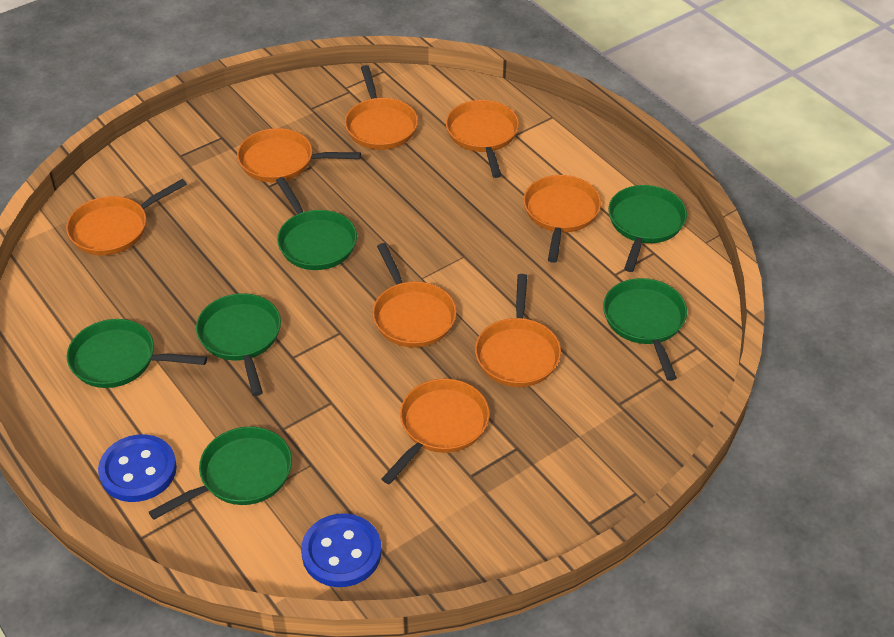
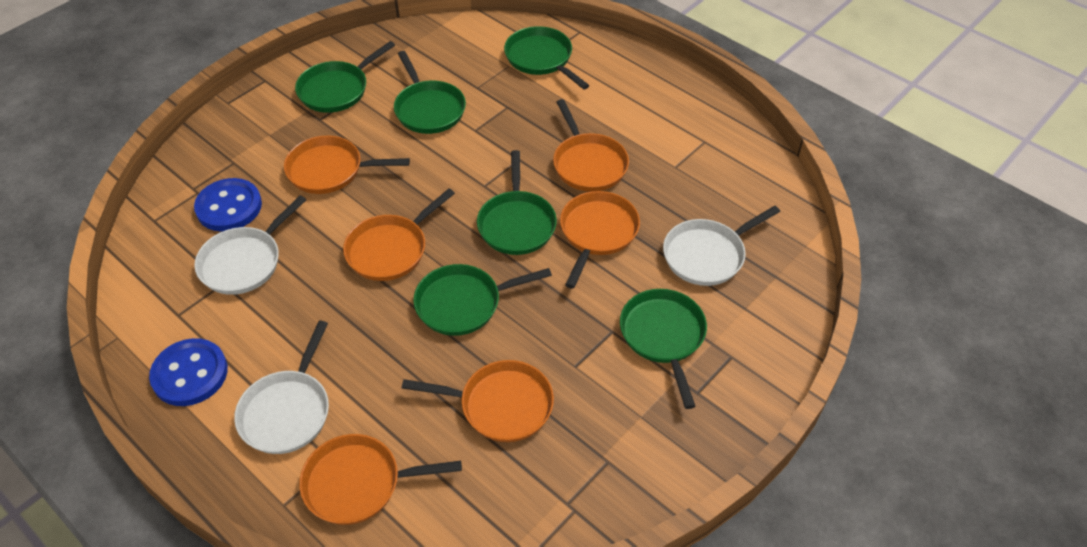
orange pan: 8 -> 6
white pan: 0 -> 3

